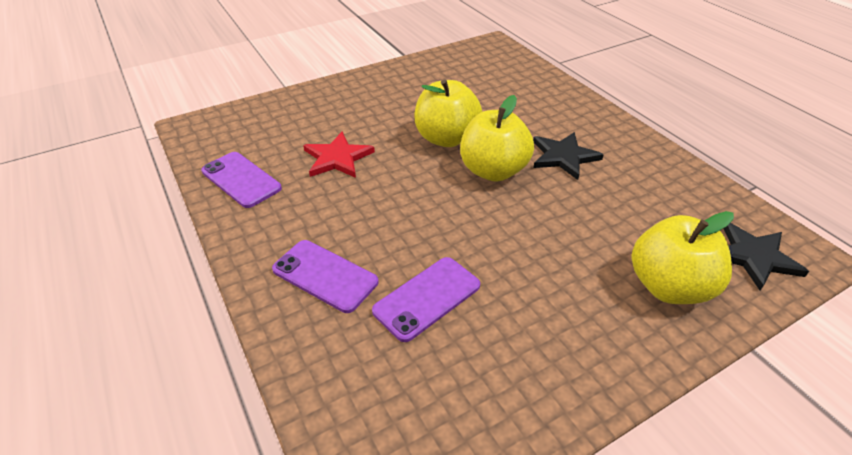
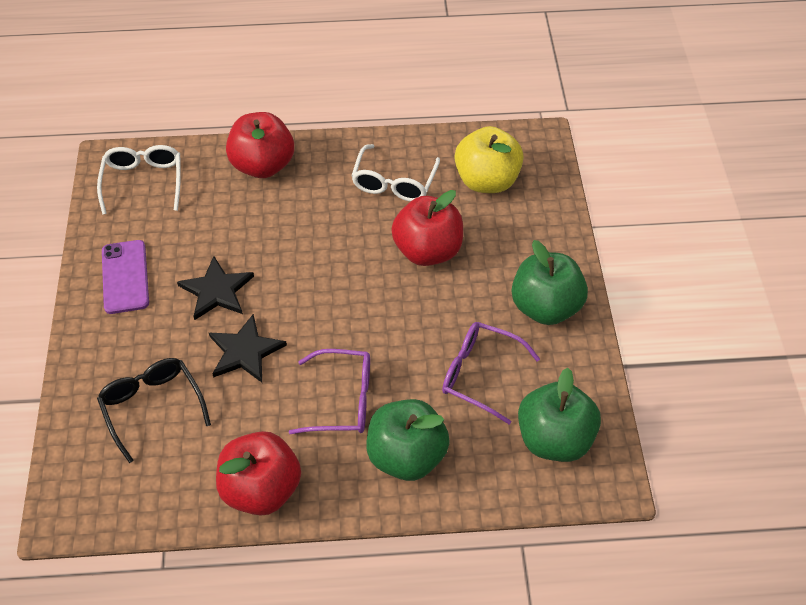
black glasses: 0 -> 1
green apple: 0 -> 3
purple glasses: 0 -> 2
purple phone: 3 -> 1
red apple: 0 -> 3
red star: 1 -> 0
white glasses: 0 -> 2
yellow apple: 3 -> 1

